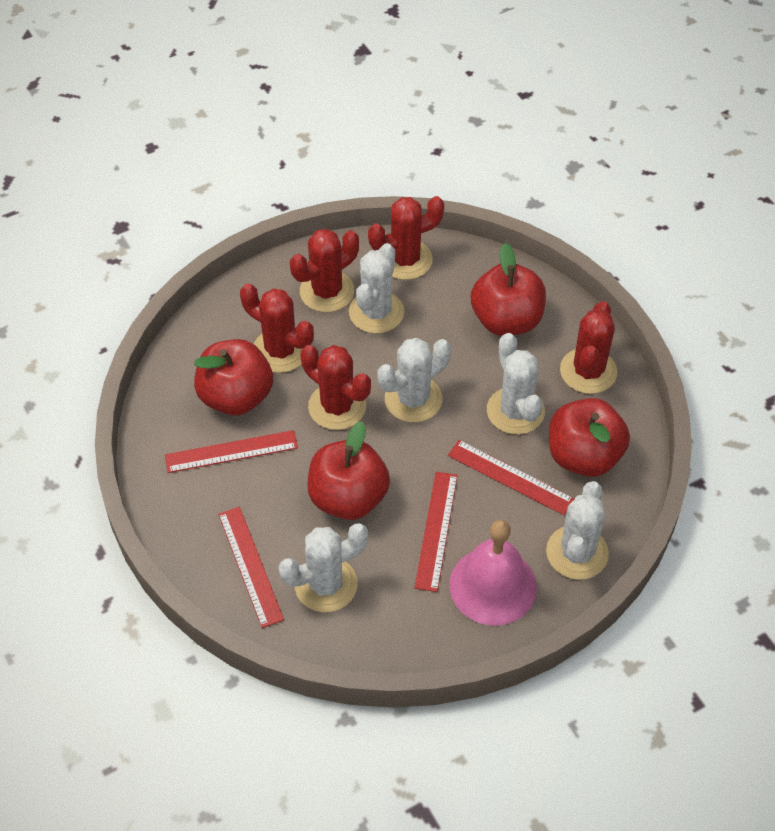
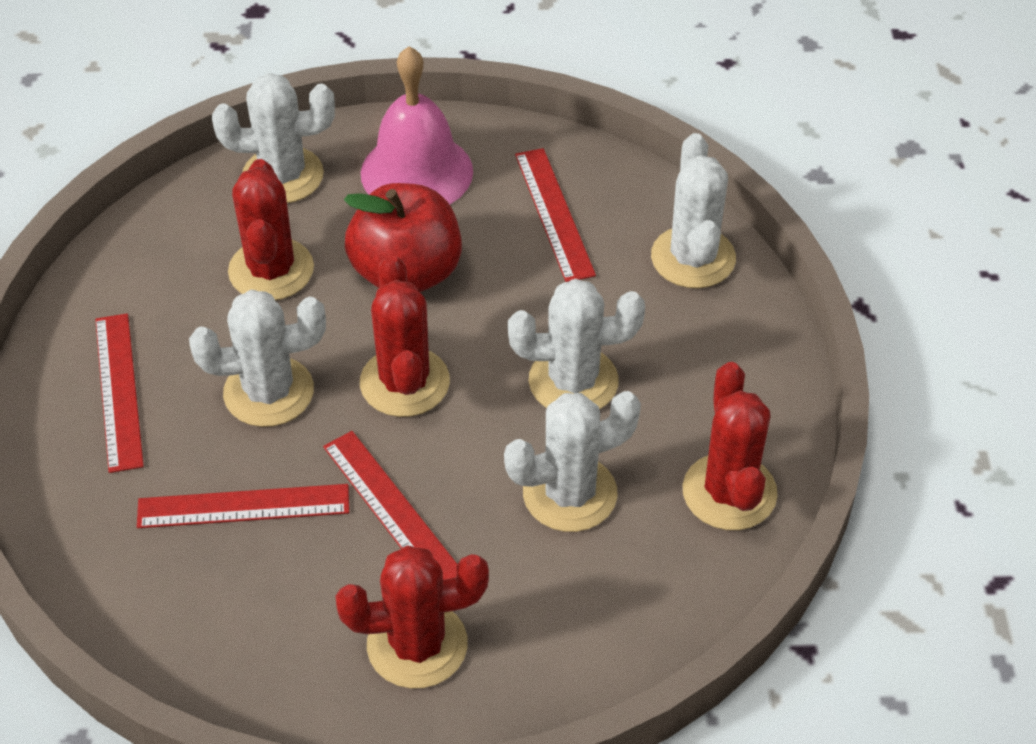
red apple: 4 -> 1
red cactus: 5 -> 4

